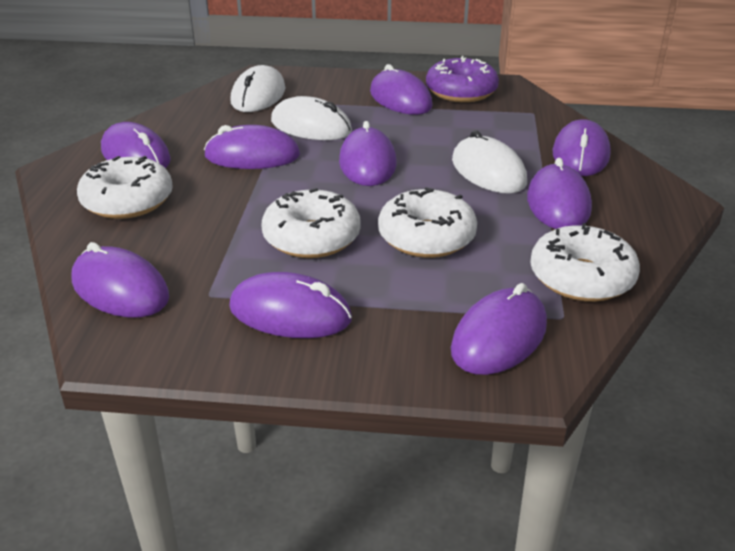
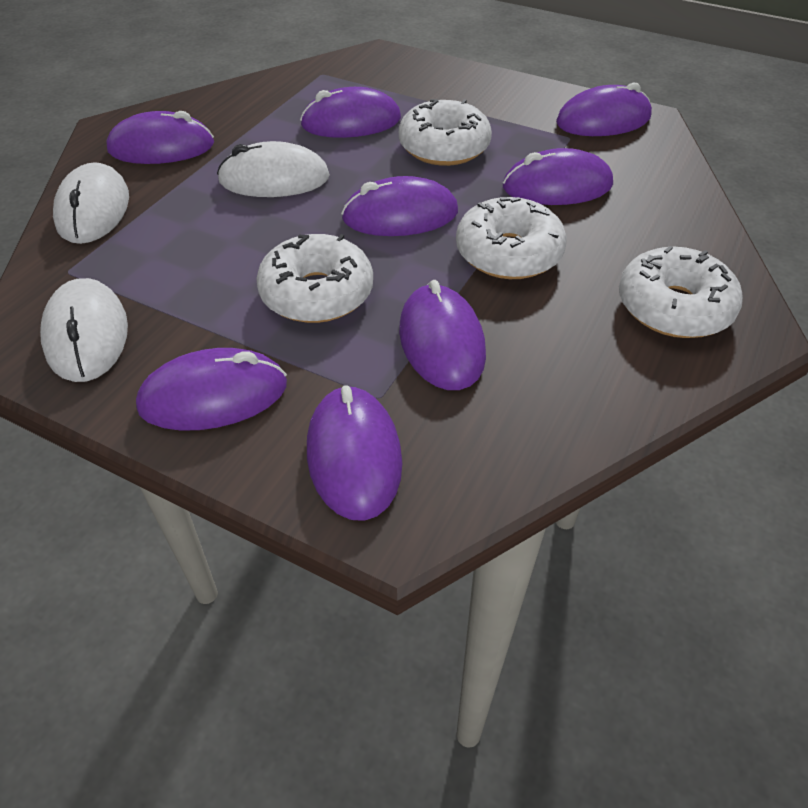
purple donut: 1 -> 0
purple mouse: 9 -> 8

